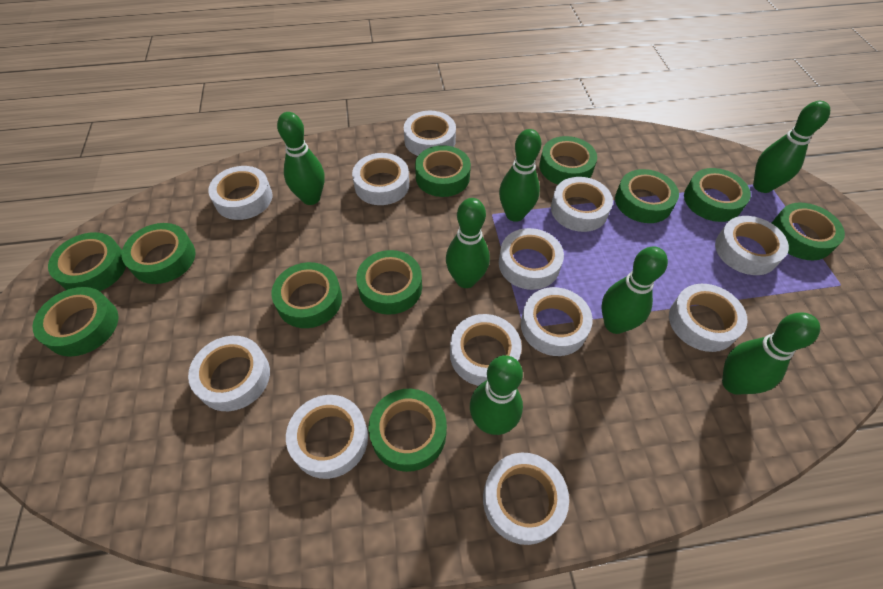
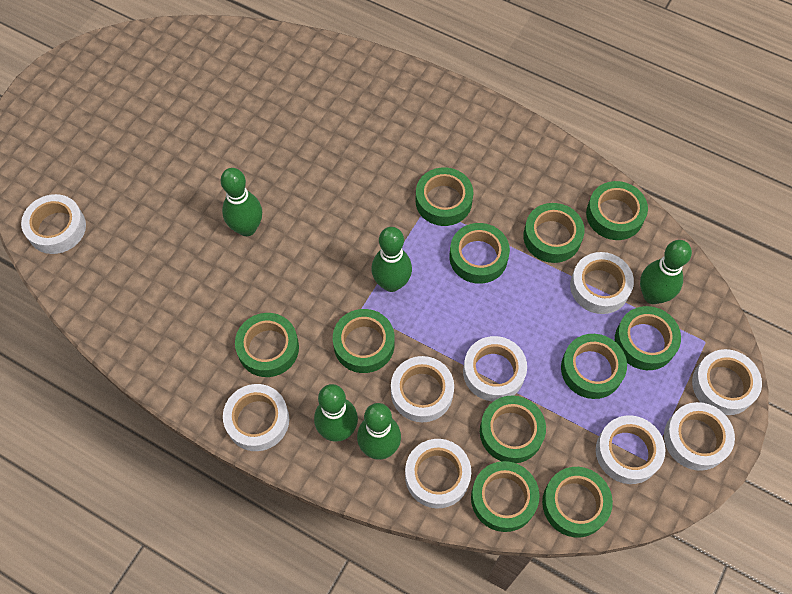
green bowling pin: 7 -> 5
white tape: 12 -> 9

